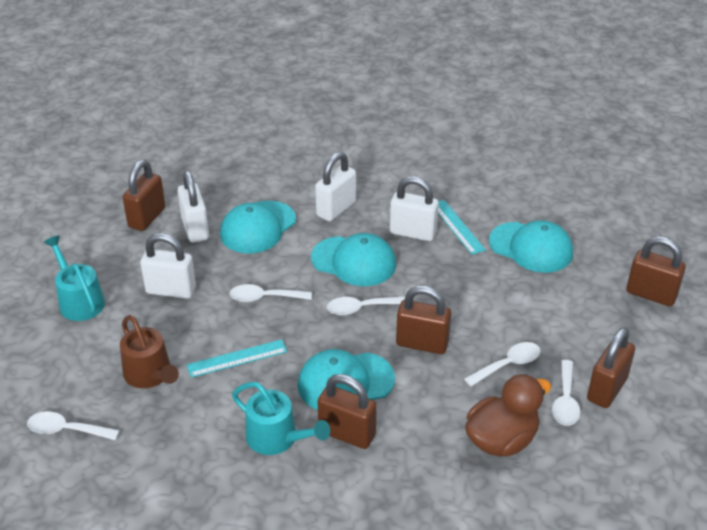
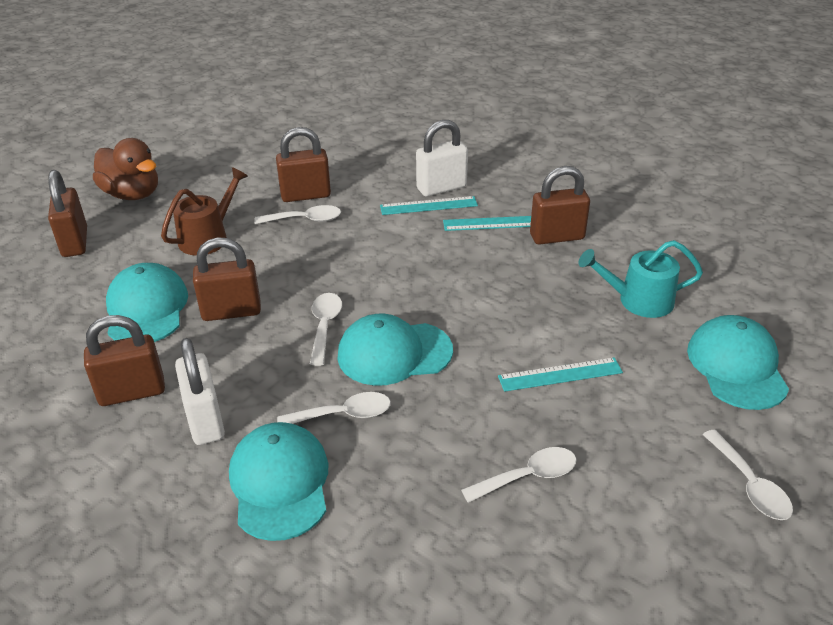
turquoise ruler: 2 -> 3
turquoise watering can: 2 -> 1
white padlock: 4 -> 2

